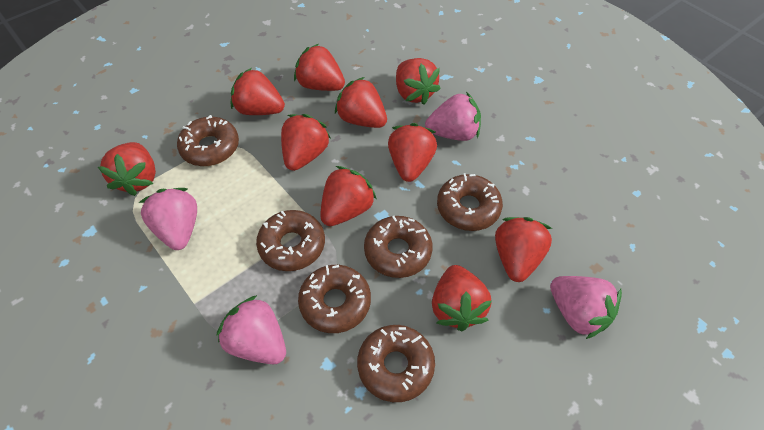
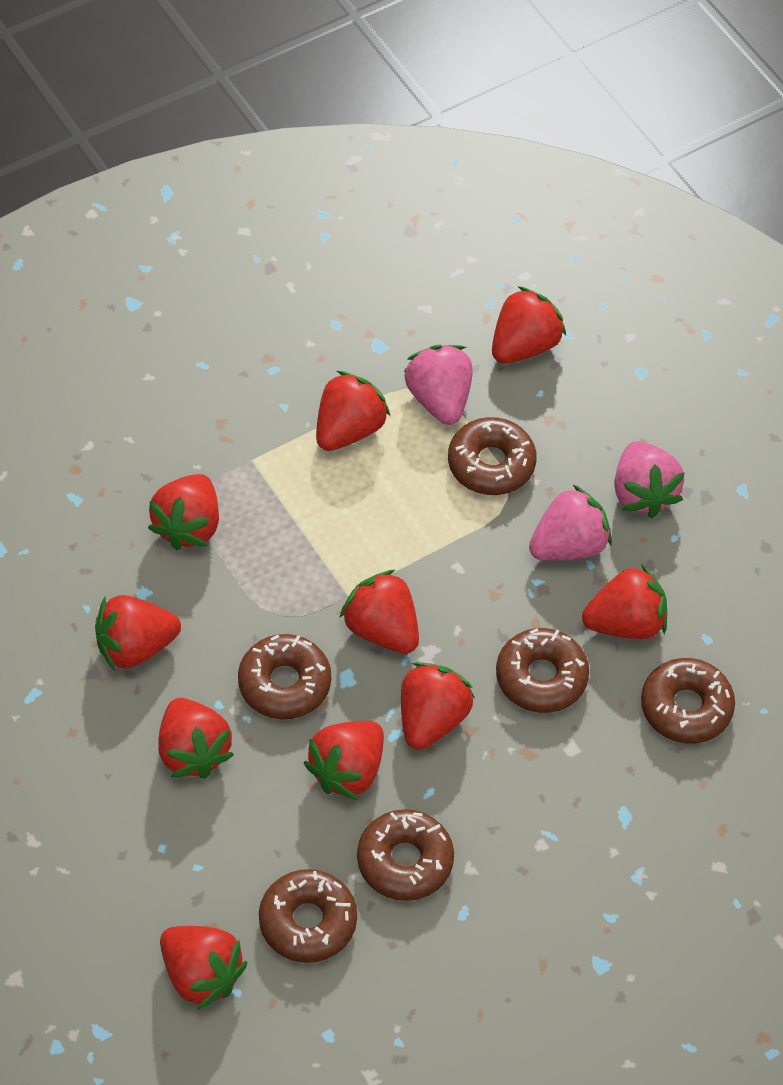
pink strawberry: 4 -> 3

